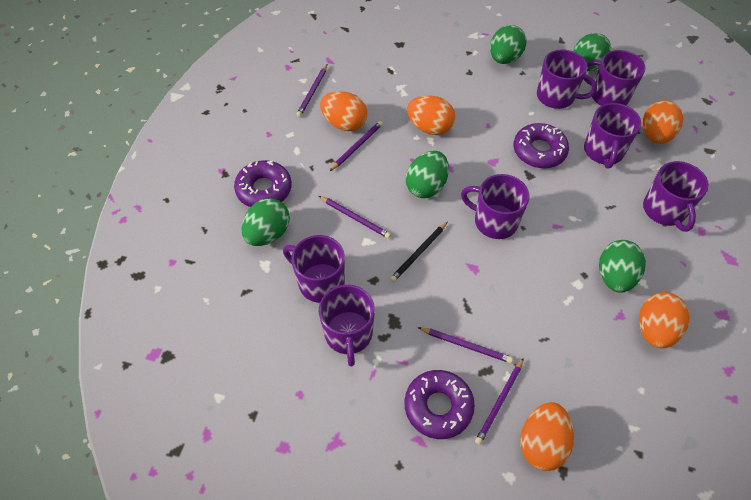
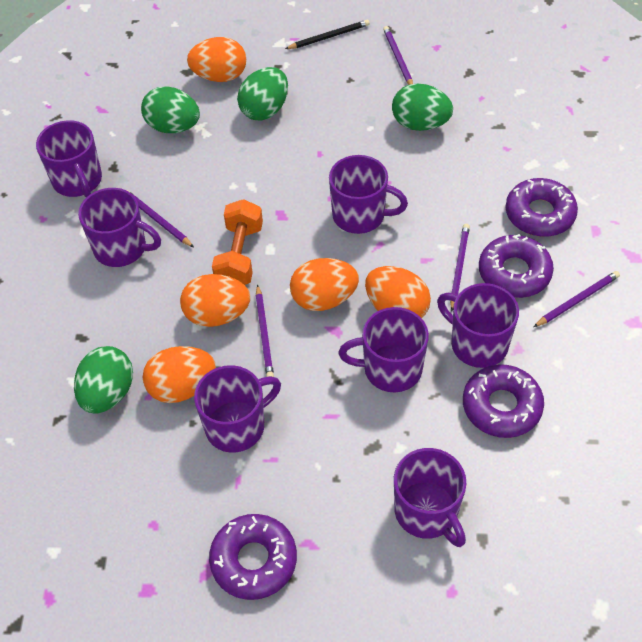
green egg: 5 -> 4
orange dumbbell: 0 -> 1
purple donut: 3 -> 4

